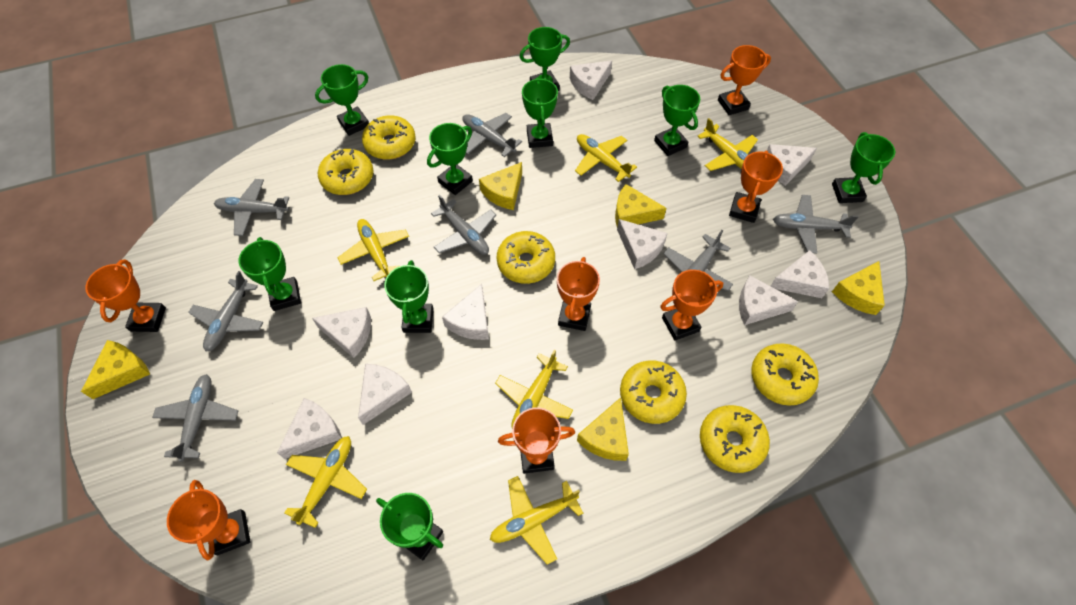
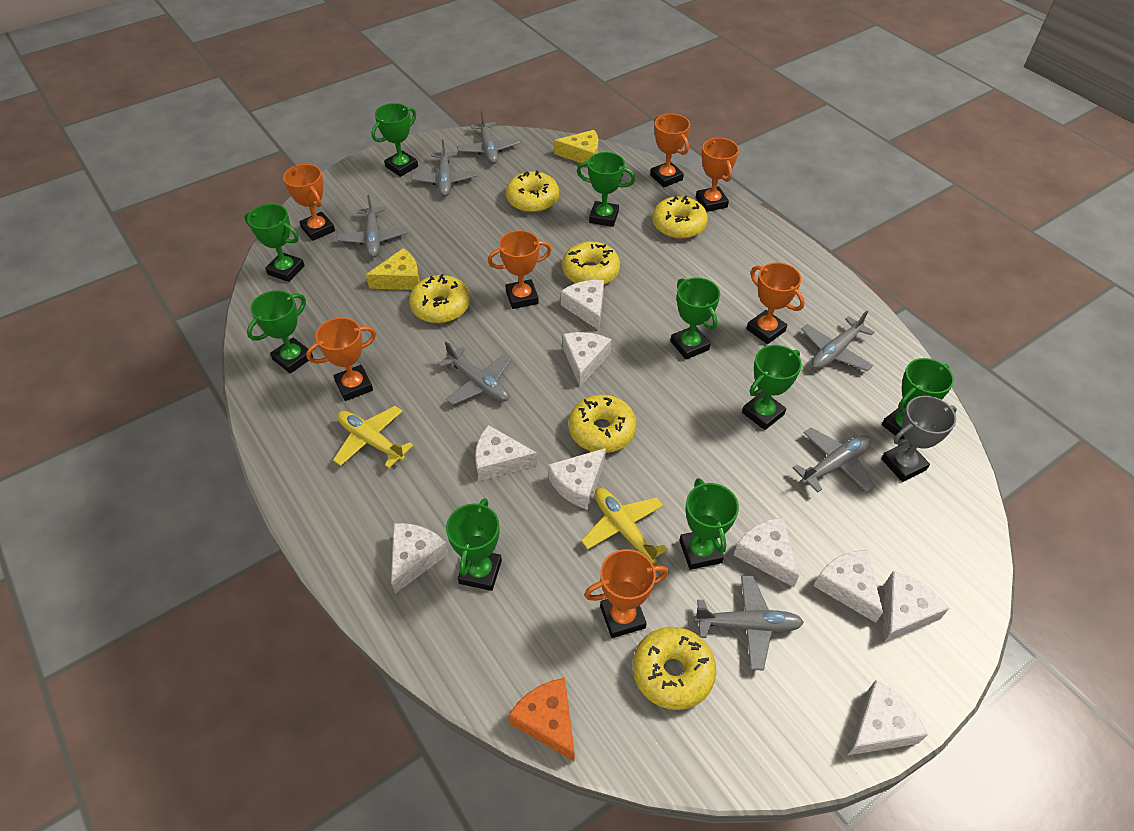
grey trophy: 0 -> 1
orange cheese: 0 -> 1
yellow cheese: 5 -> 2
yellow plane: 6 -> 2

